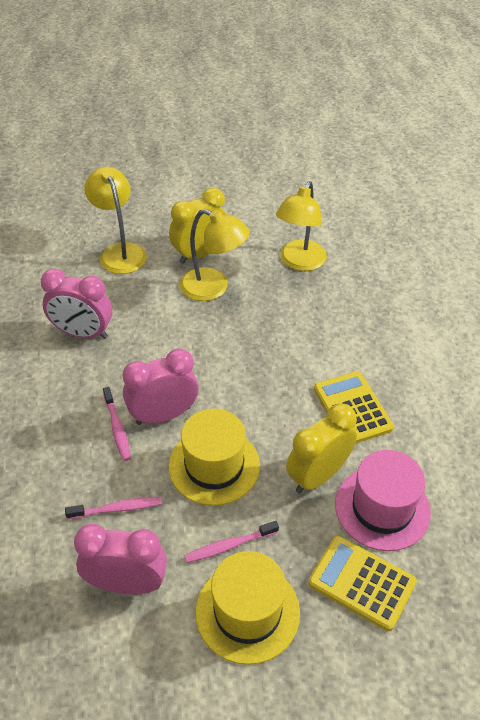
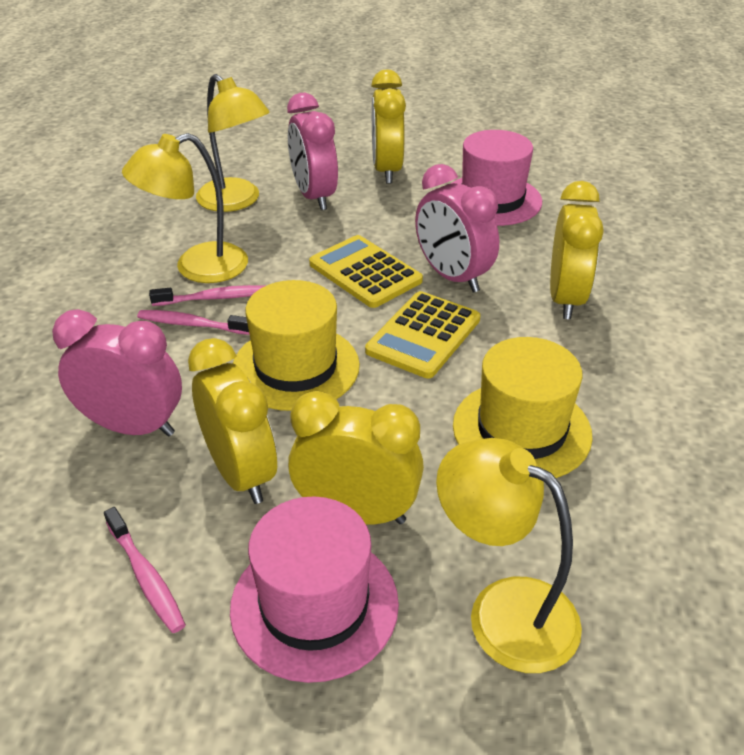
pink hat: 1 -> 2
yellow clock: 2 -> 4

